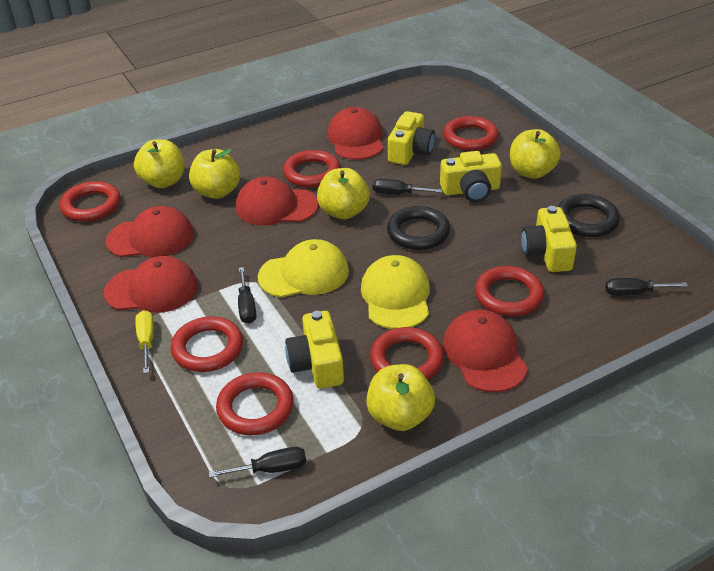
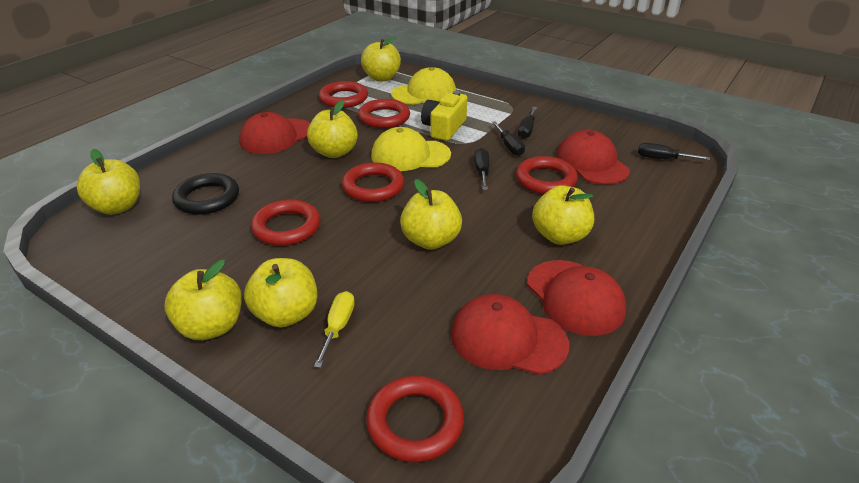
black ring: 2 -> 1
red cap: 5 -> 4
red ring: 7 -> 6
yellow apple: 5 -> 7
yellow camera: 4 -> 1

